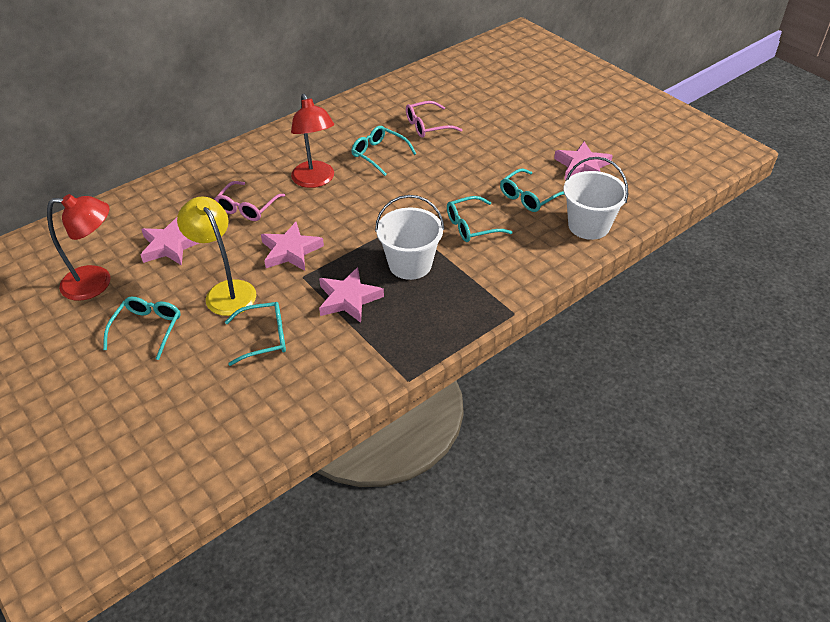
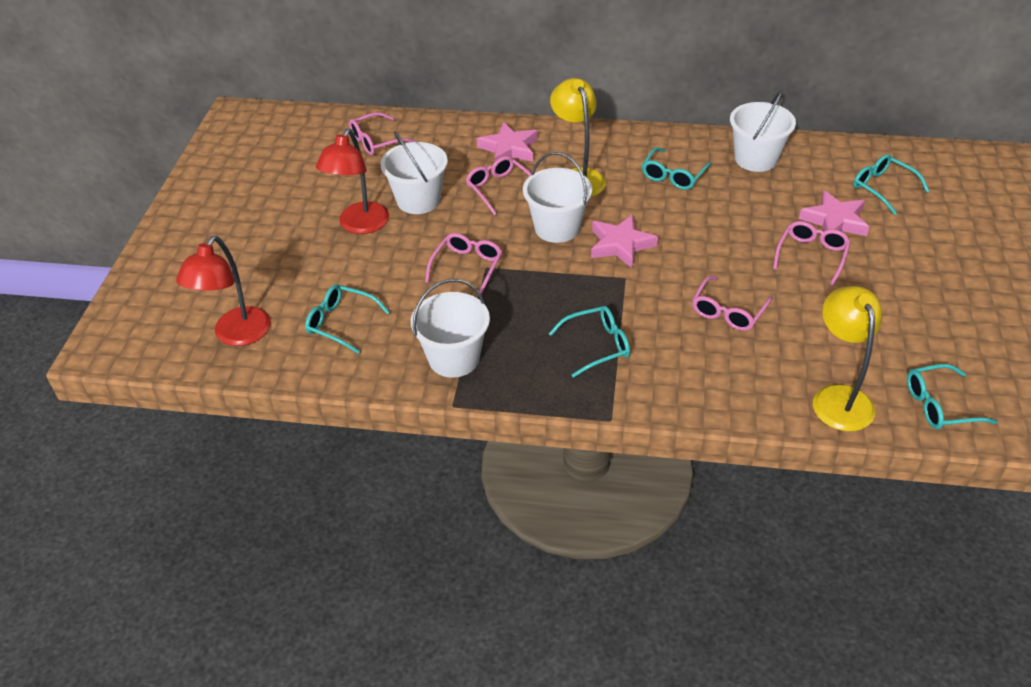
pink glasses: 2 -> 5
pink star: 4 -> 3
white bucket: 2 -> 4
yellow lamp: 1 -> 2

